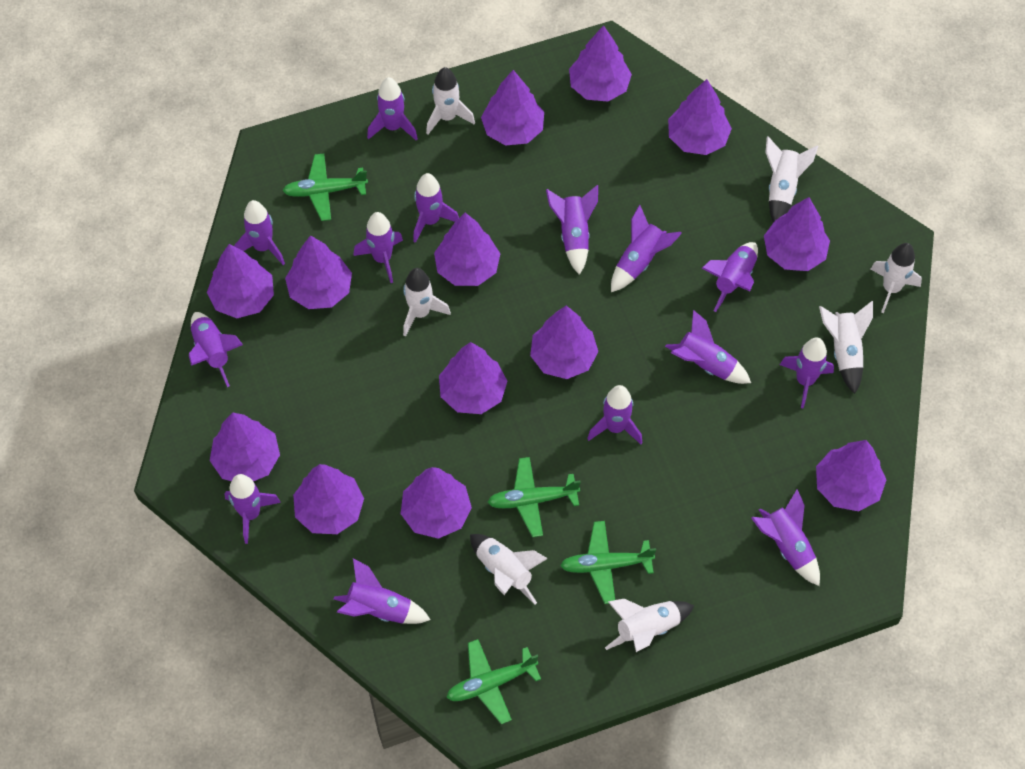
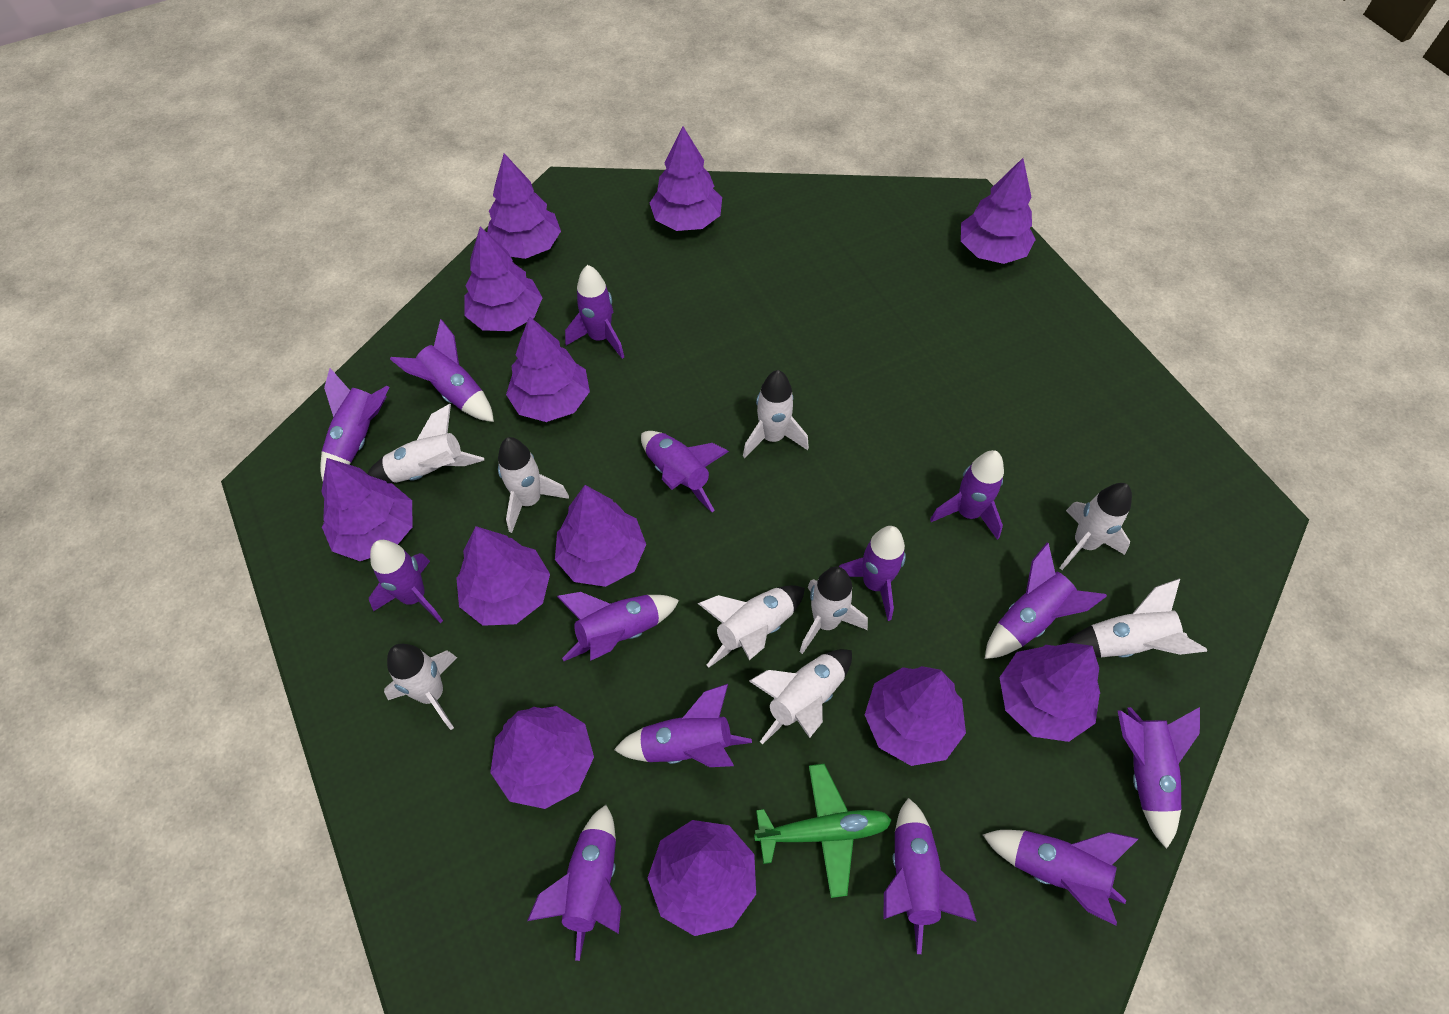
green plane: 4 -> 1
purple tree: 13 -> 12
white rocket: 7 -> 9

